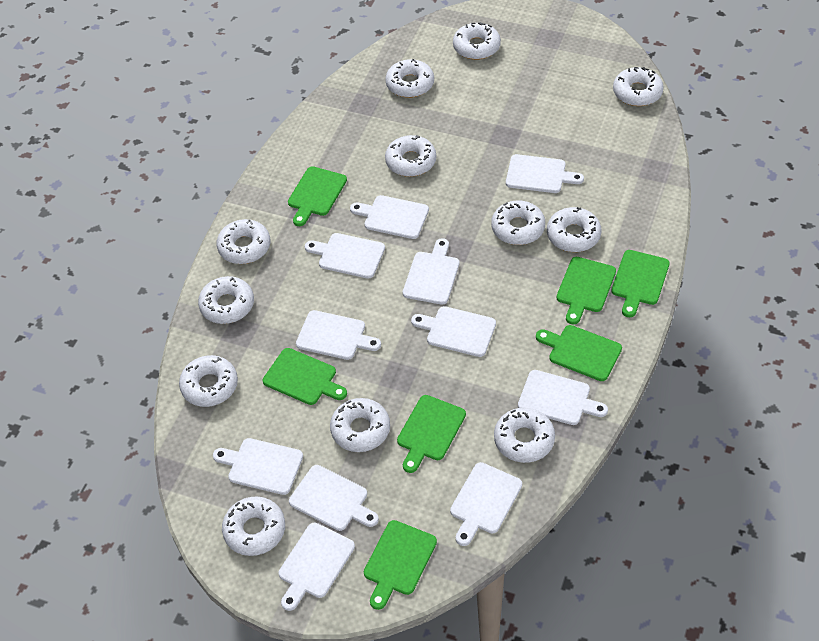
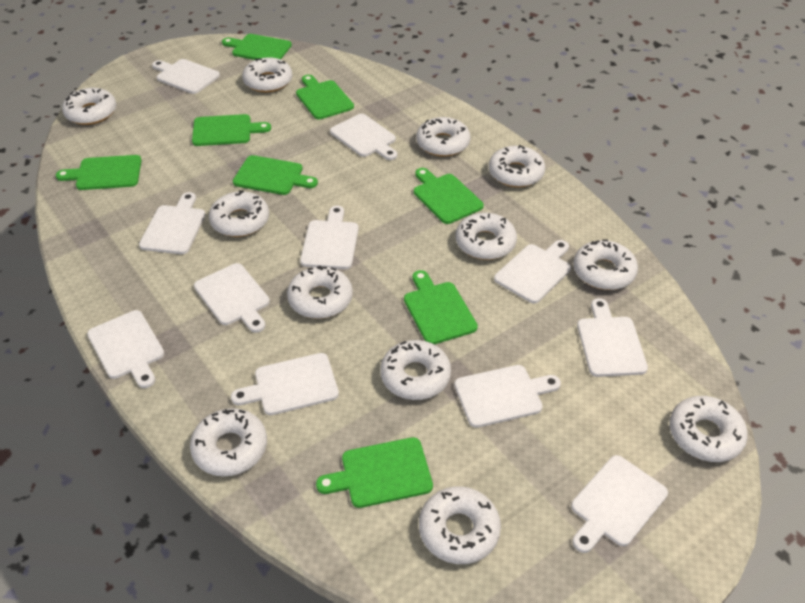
green cutting board: 7 -> 8

